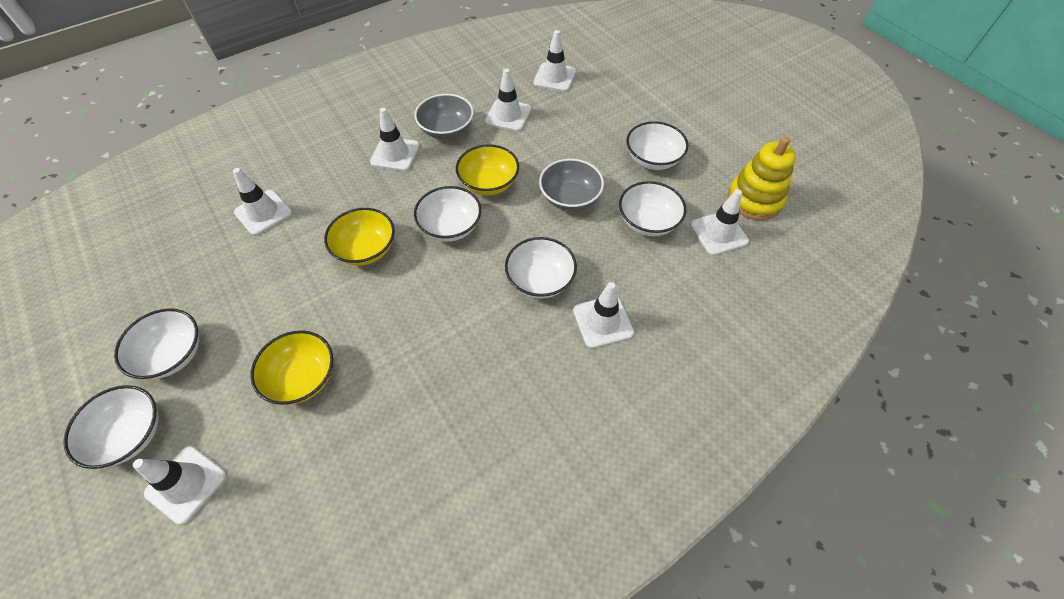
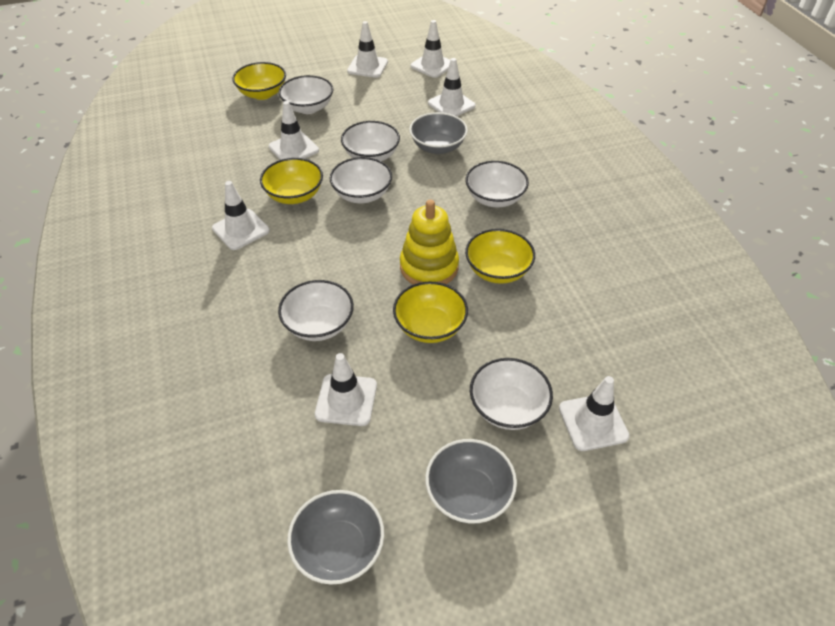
grey bowl: 2 -> 3
yellow bowl: 3 -> 4

